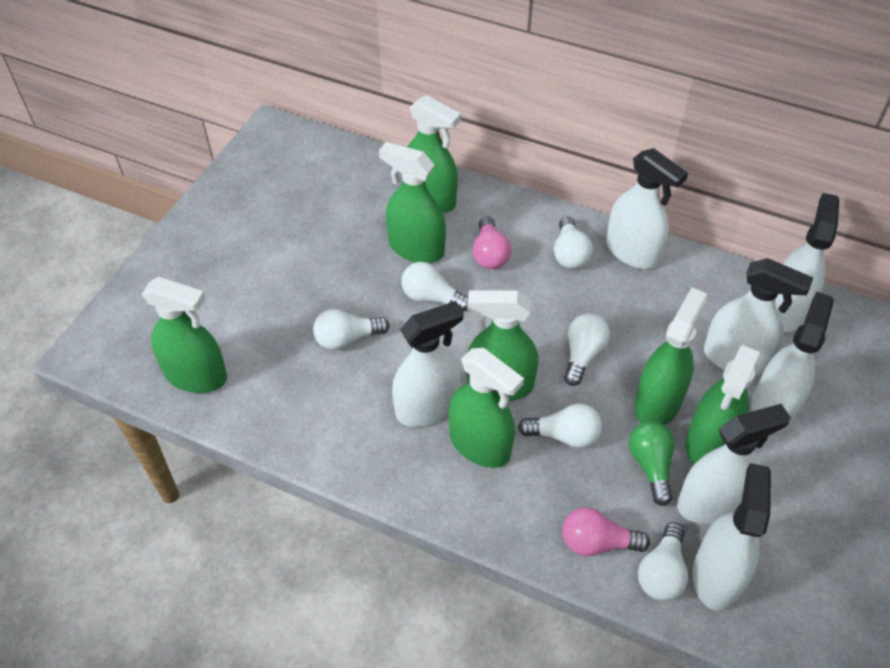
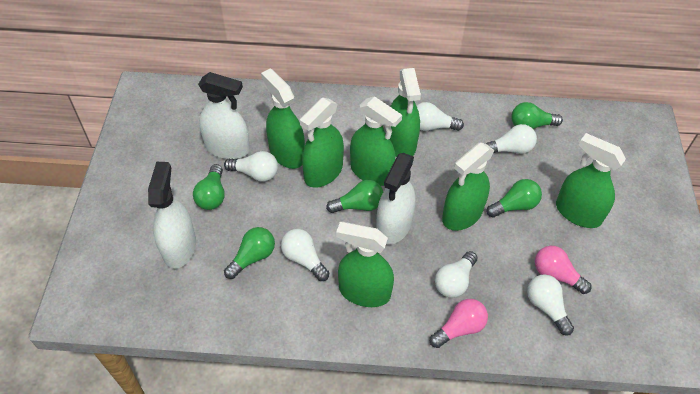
green light bulb: 1 -> 5
white spray bottle: 7 -> 3

